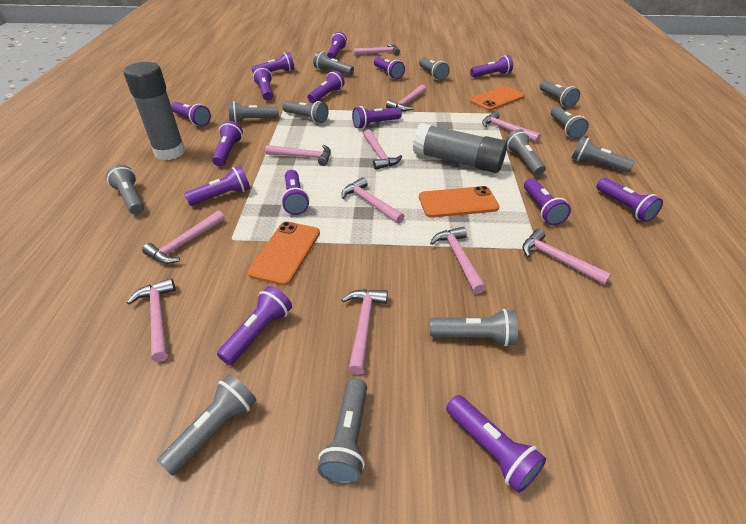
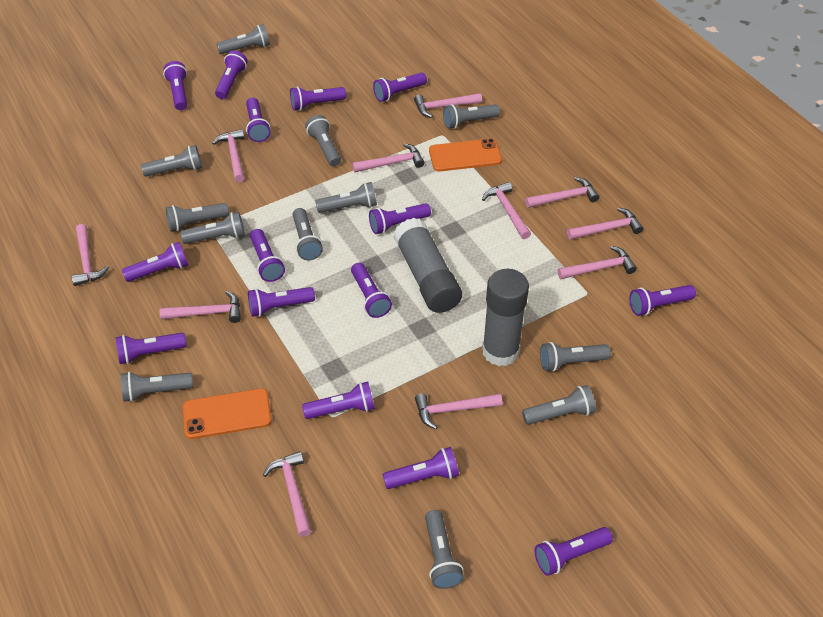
orange phone: 3 -> 2

